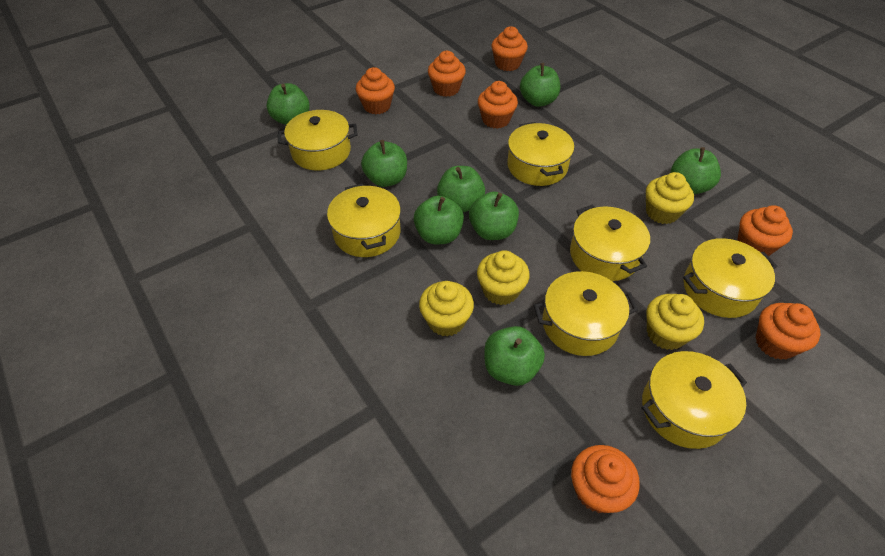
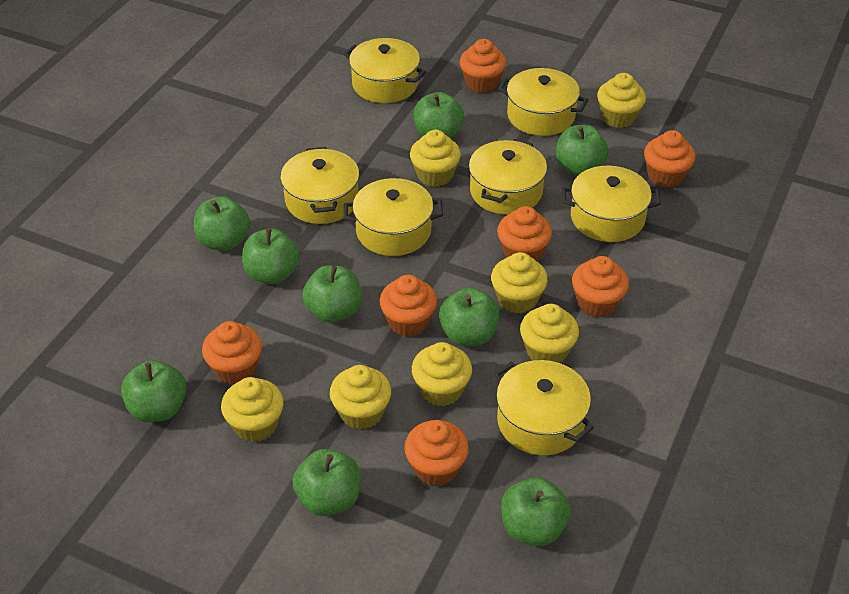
green apple: 8 -> 9
yellow cupcake: 4 -> 7

